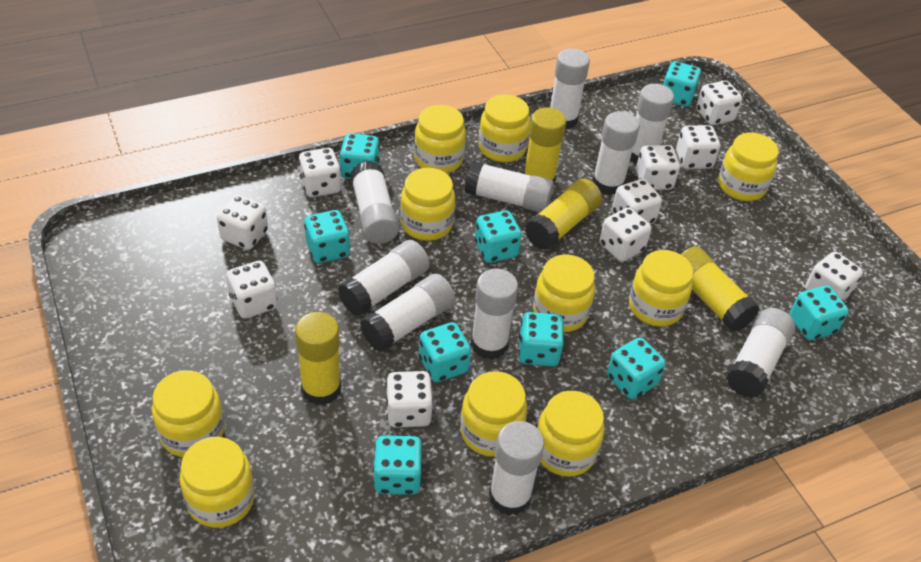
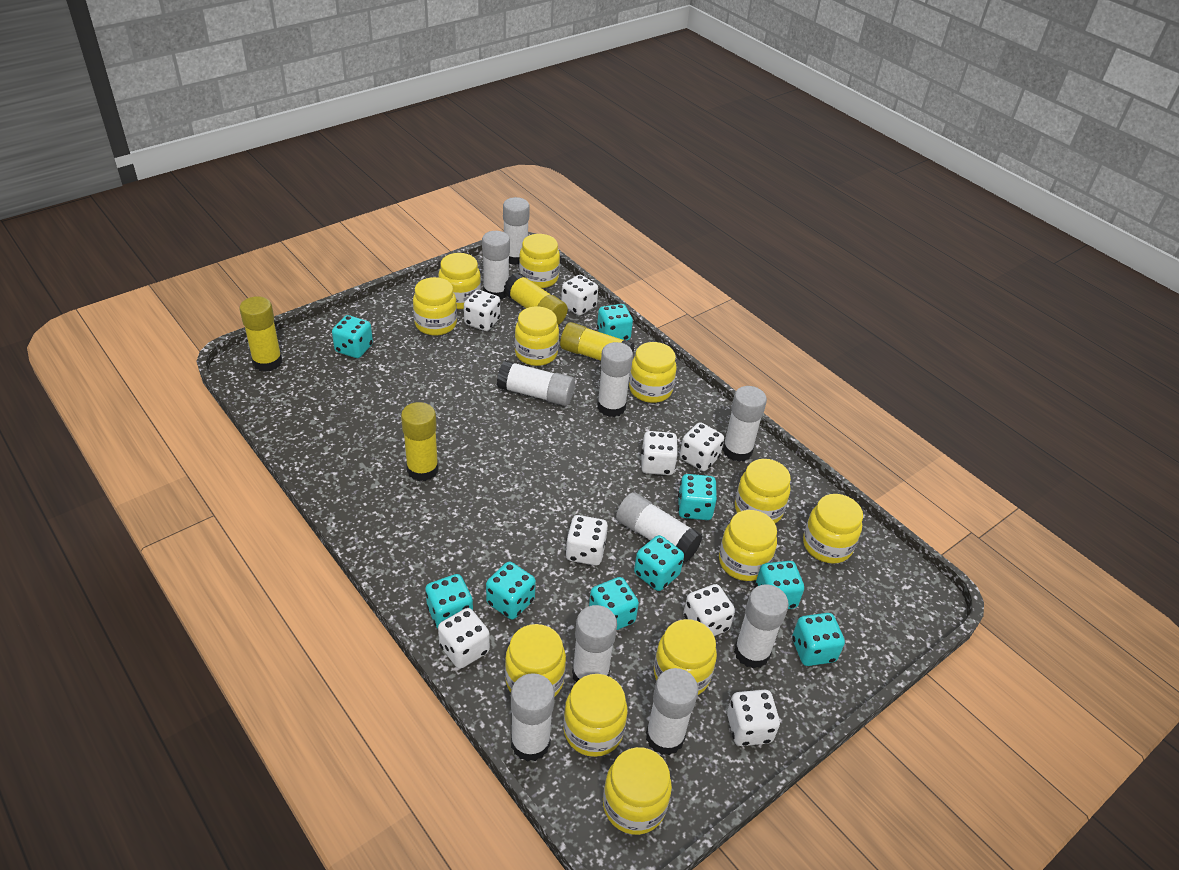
white dice: 10 -> 8
yellow jar: 10 -> 12

